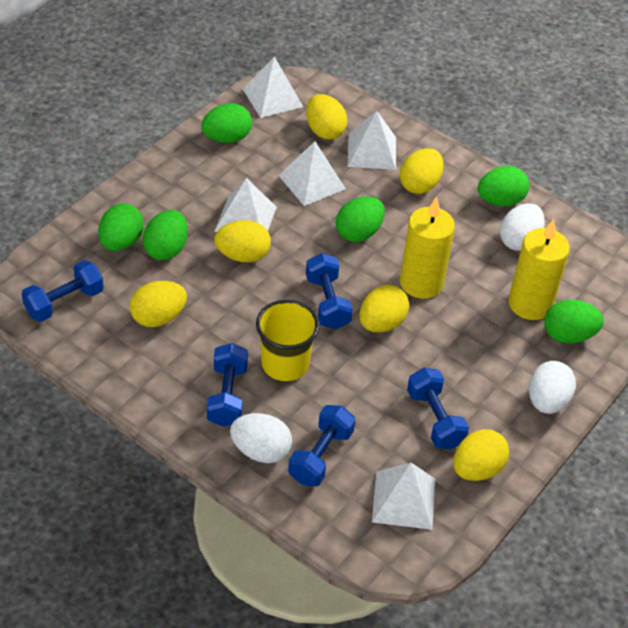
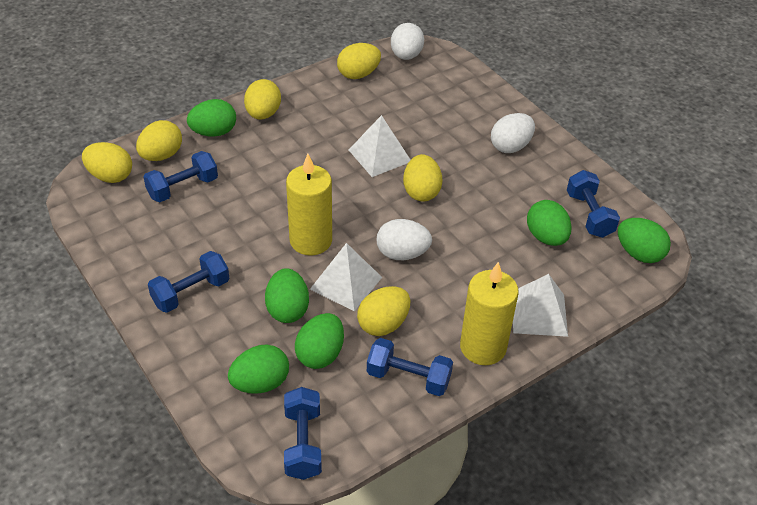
white pyramid: 5 -> 3
yellow cup: 1 -> 0

